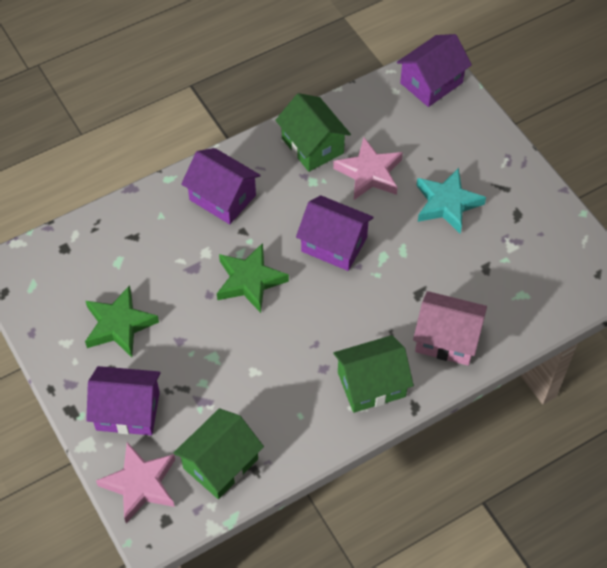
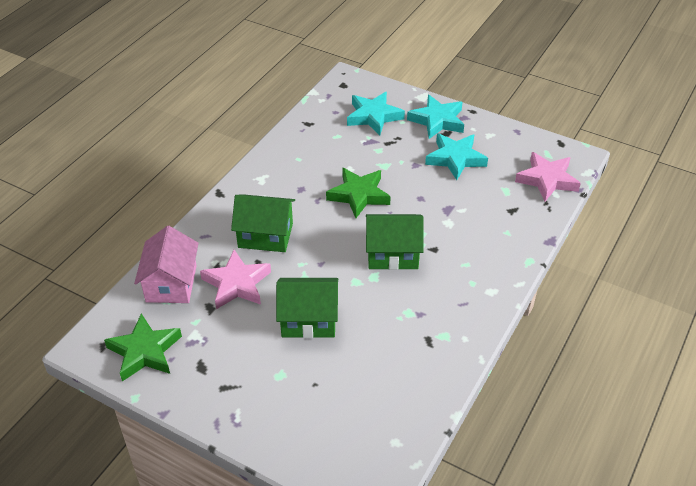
purple house: 4 -> 0
turquoise star: 1 -> 3

